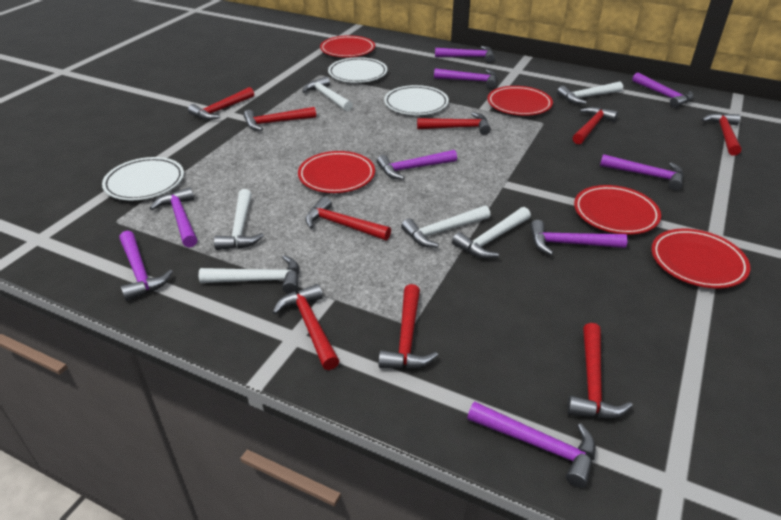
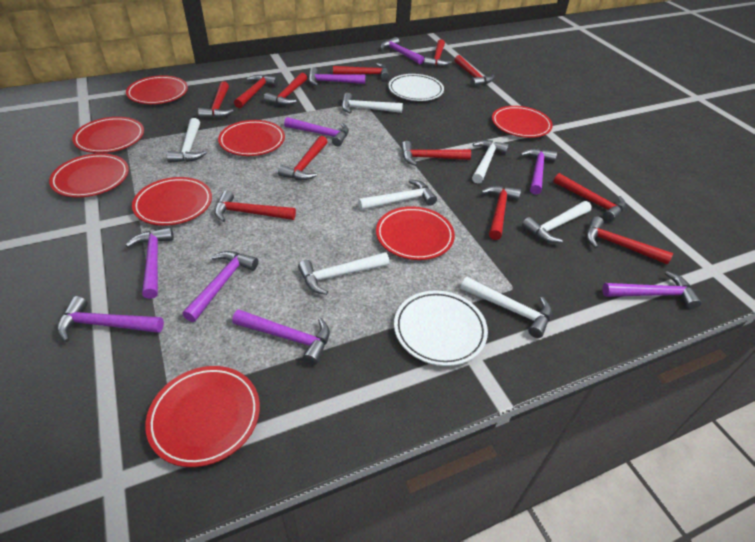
red hammer: 9 -> 12
red plate: 5 -> 8
white hammer: 6 -> 7
white plate: 3 -> 2

